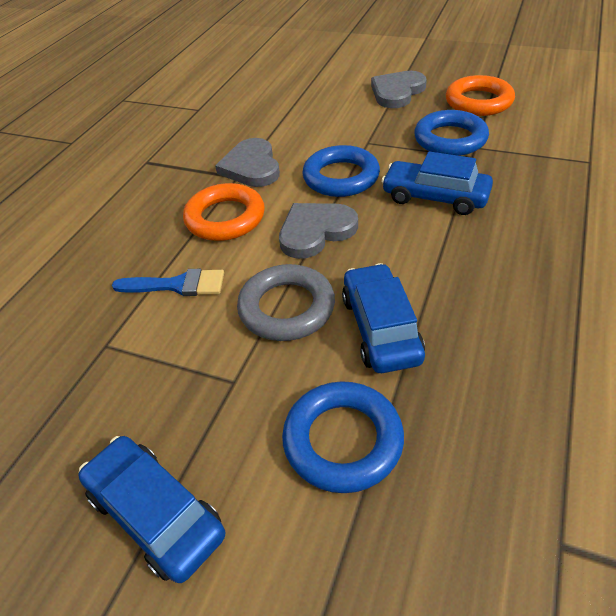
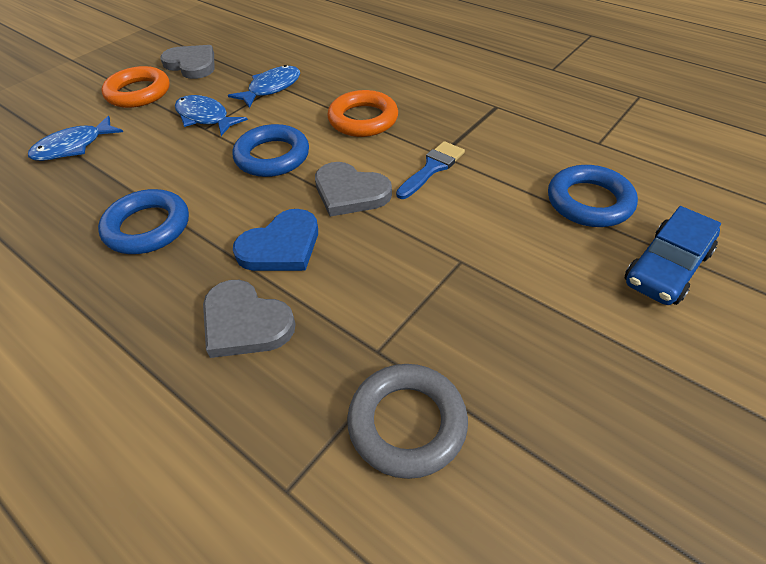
blue car: 3 -> 1
blue fish: 0 -> 3
blue heart: 0 -> 1

